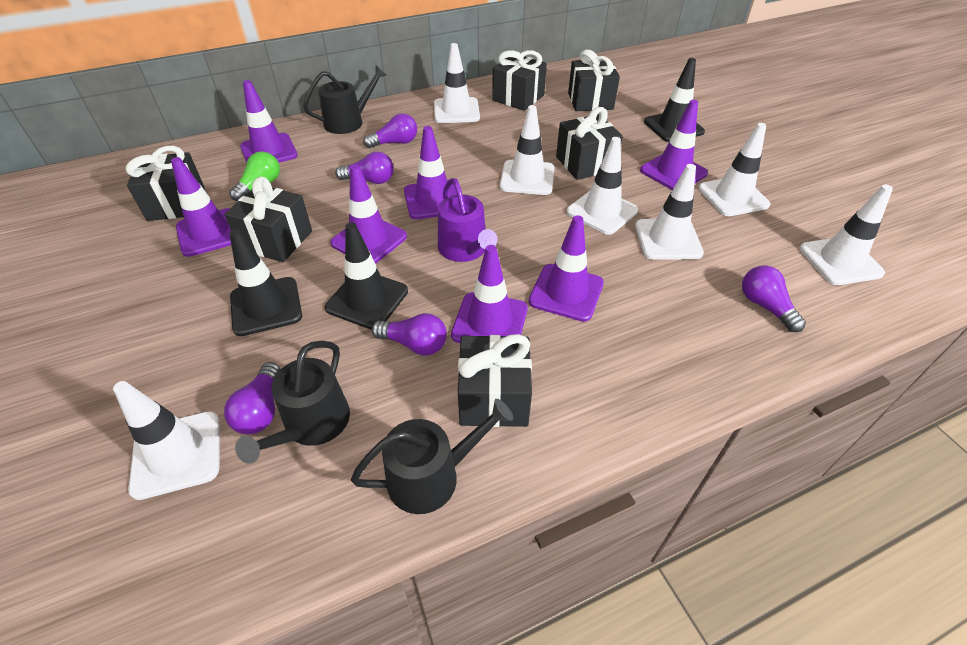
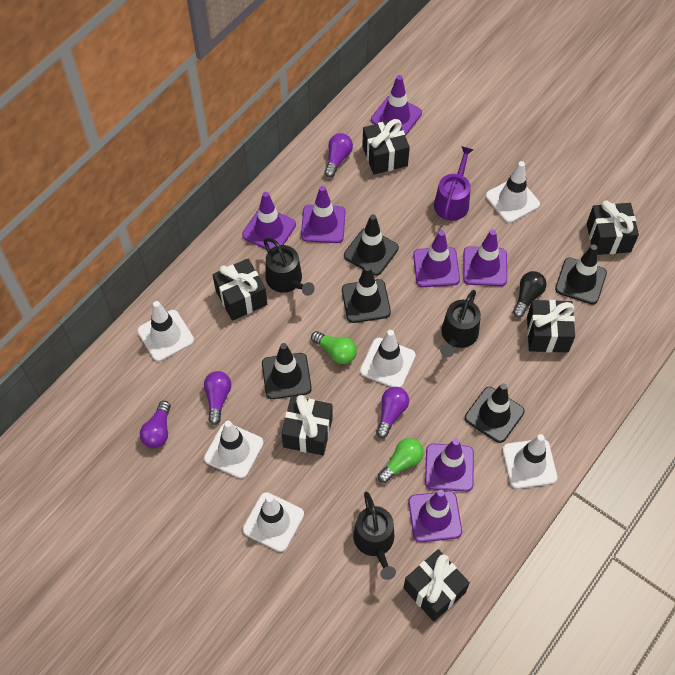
black light bulb: 0 -> 1
black traffic cone: 3 -> 5
green light bulb: 1 -> 2
purple light bulb: 5 -> 4
white traffic cone: 7 -> 6

